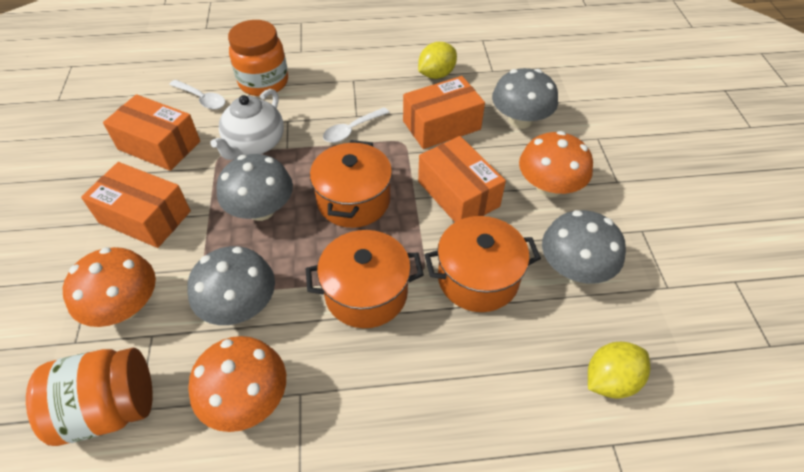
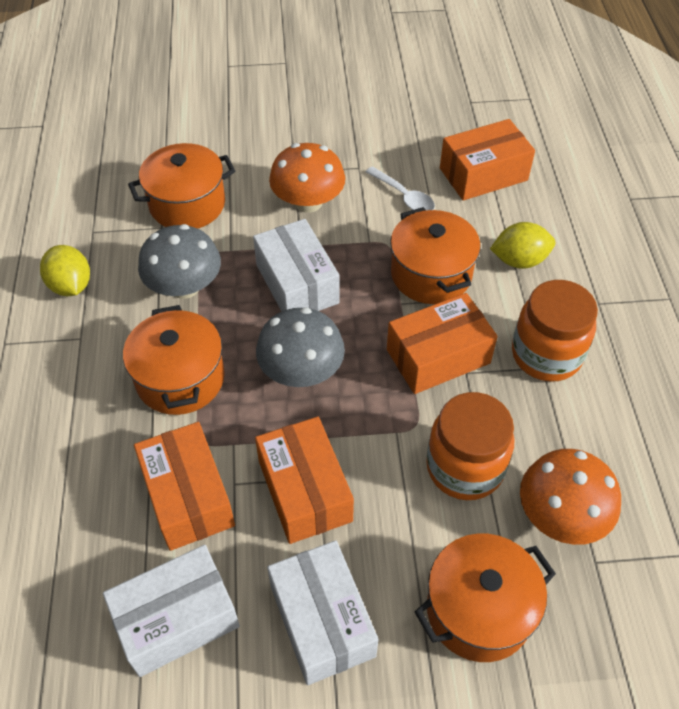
grey mushroom: 4 -> 2
orange mushroom: 3 -> 2
orange pot: 3 -> 4
white box: 0 -> 3
white spoon: 2 -> 1
white teapot: 1 -> 0

